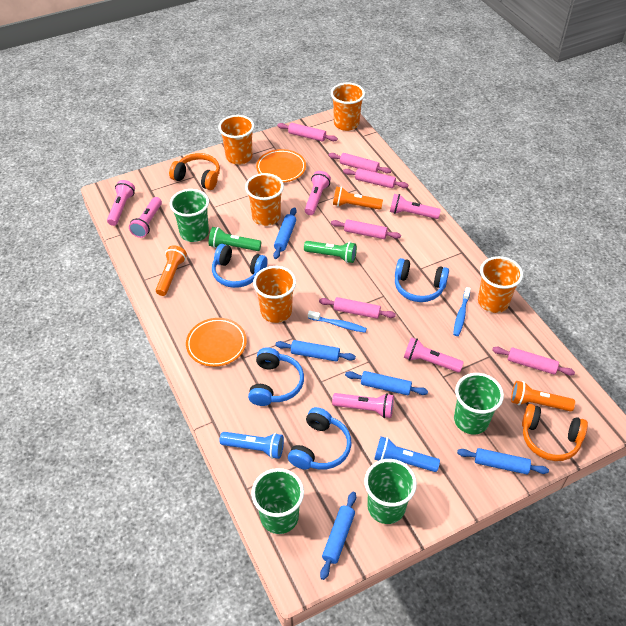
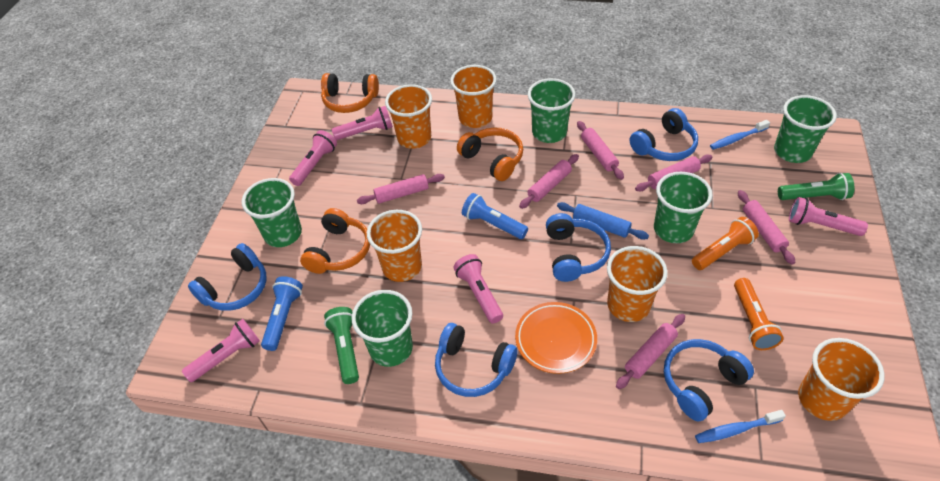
blue headphones: 4 -> 5
blue rolling pin: 5 -> 1
green cup: 4 -> 5
orange flashlight: 3 -> 2
orange headphones: 2 -> 3
orange plate: 2 -> 1
pink flashlight: 6 -> 5

